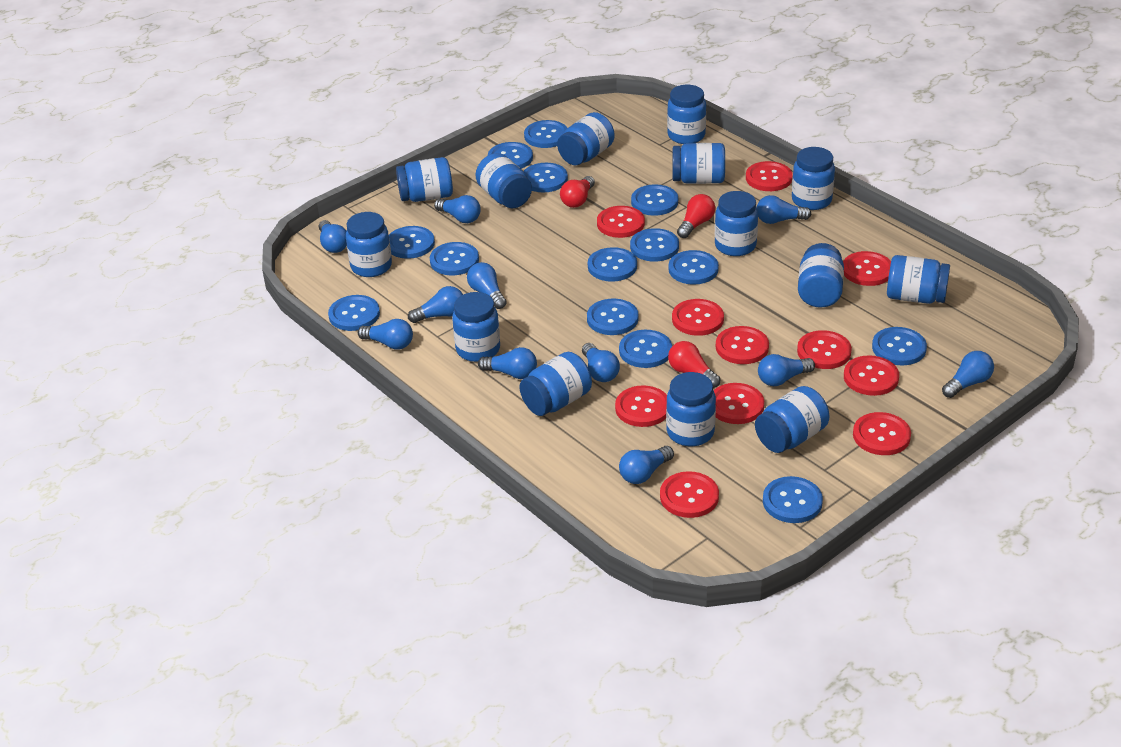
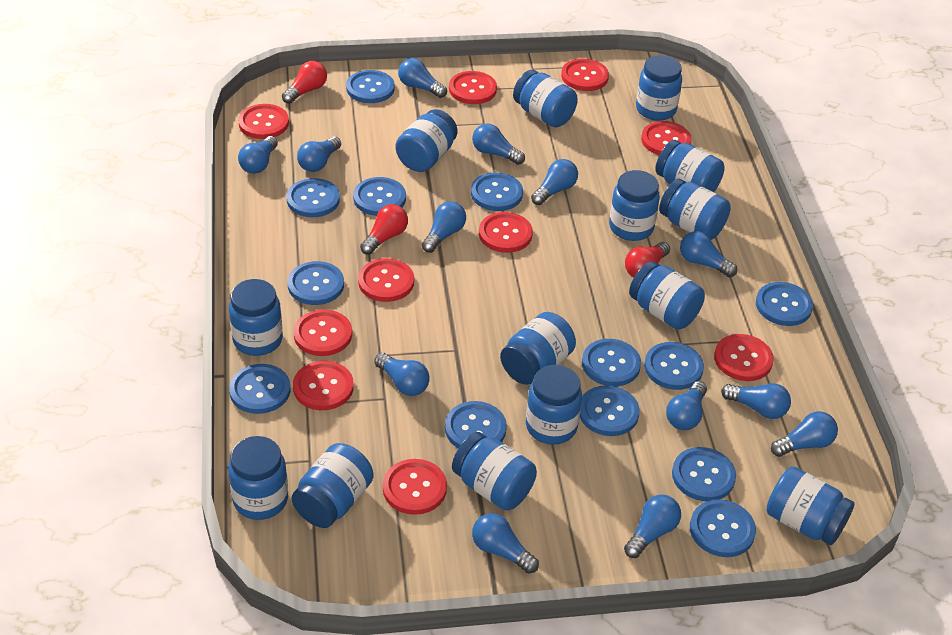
blue button: 14 -> 13
blue light bulb: 11 -> 13
red button: 11 -> 10

